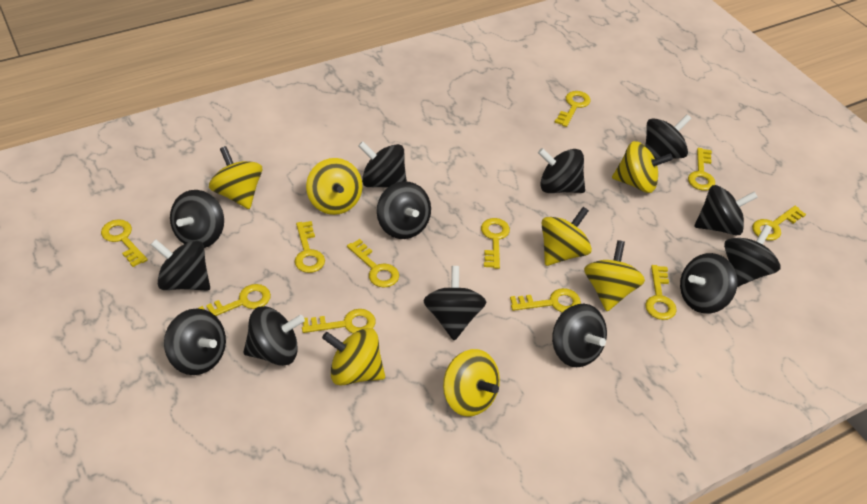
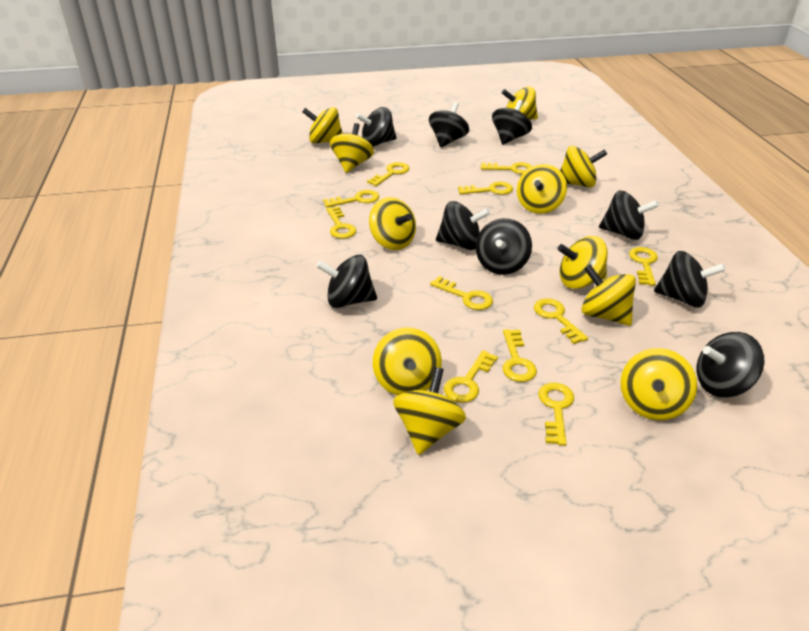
black spinning top: 13 -> 9
yellow spinning top: 7 -> 11

